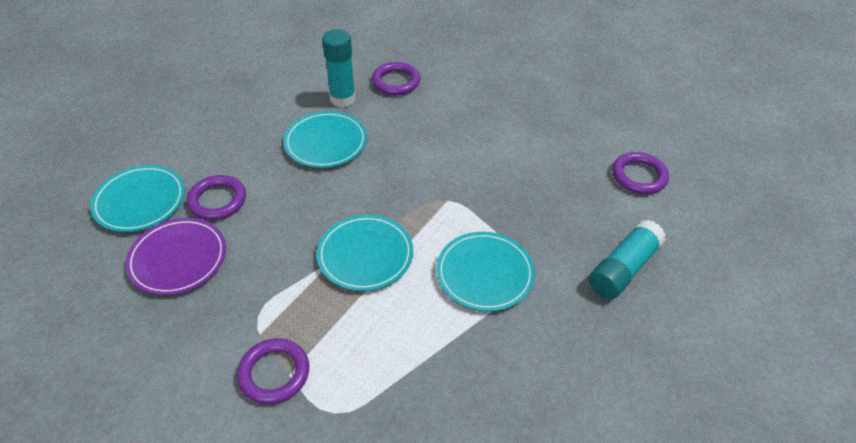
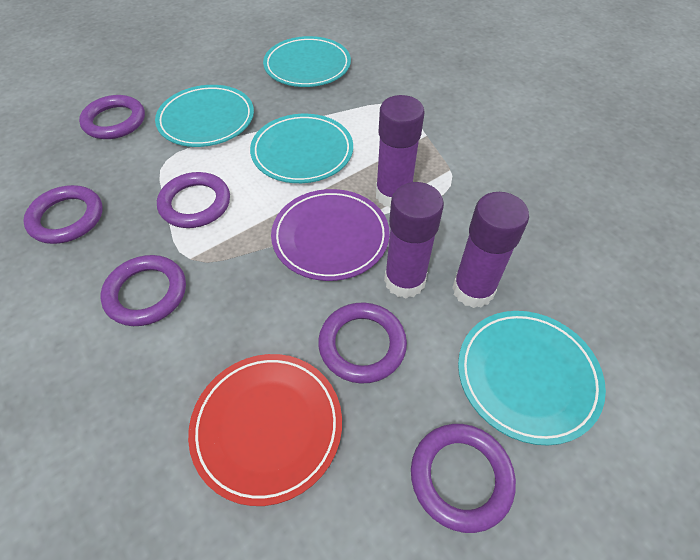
purple glue stick: 0 -> 3
purple ring: 4 -> 6
red plate: 0 -> 1
turquoise glue stick: 2 -> 0

